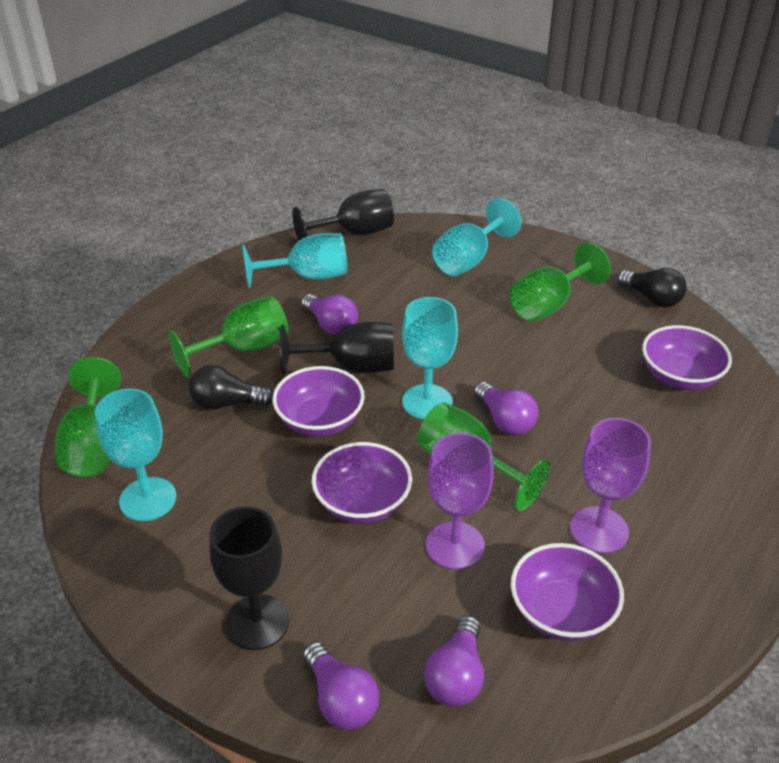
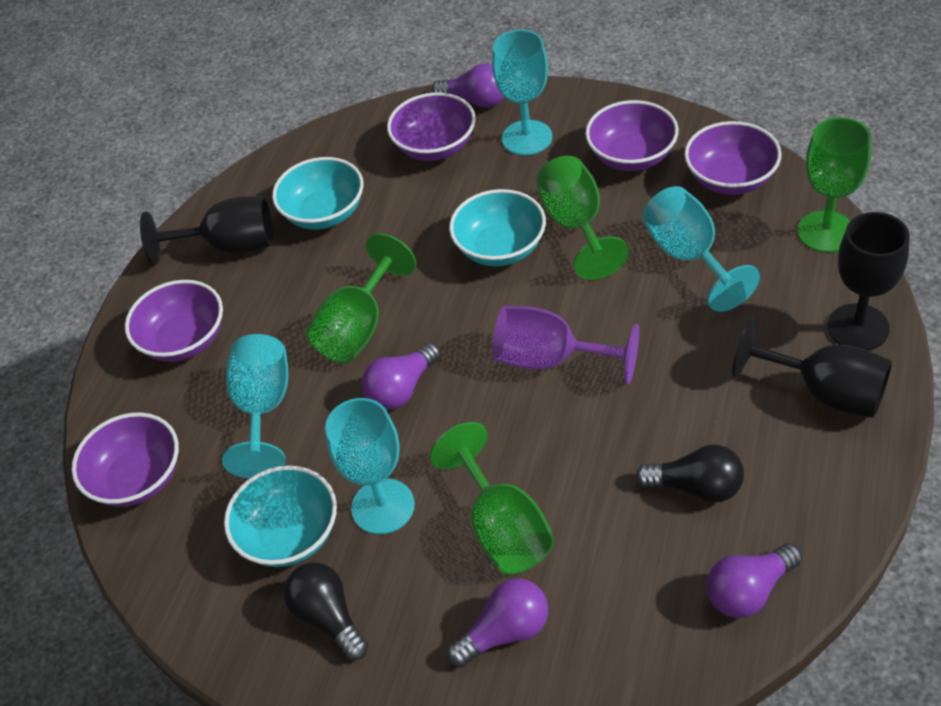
purple bowl: 4 -> 5
purple goblet: 2 -> 1
turquoise bowl: 0 -> 3

